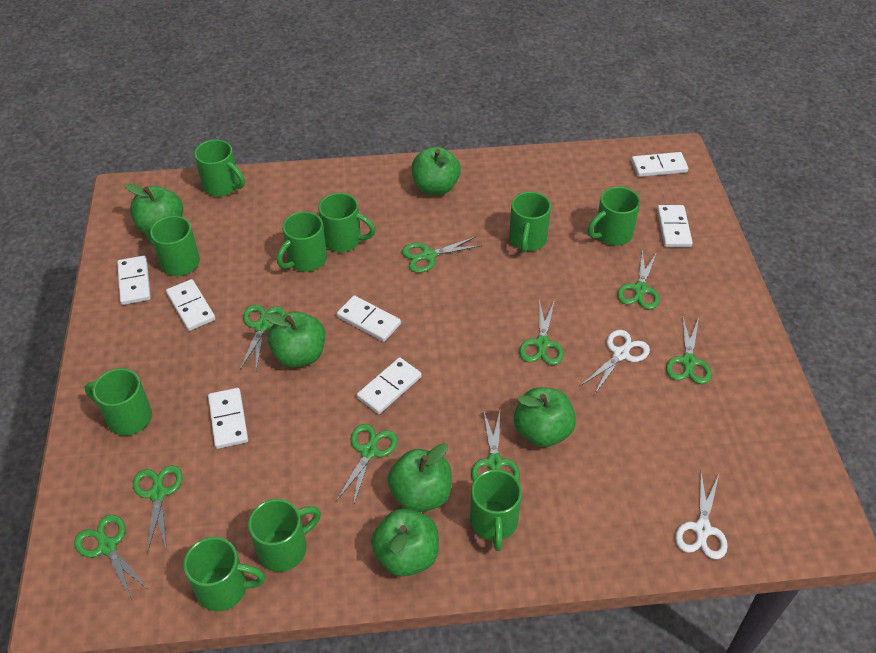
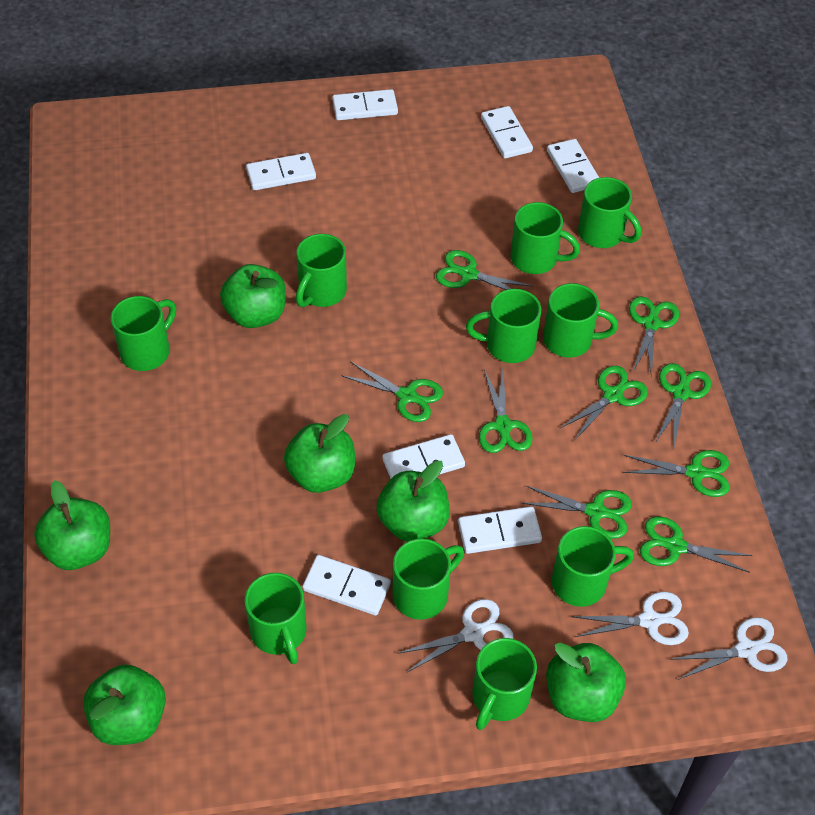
white scissors: 2 -> 3

